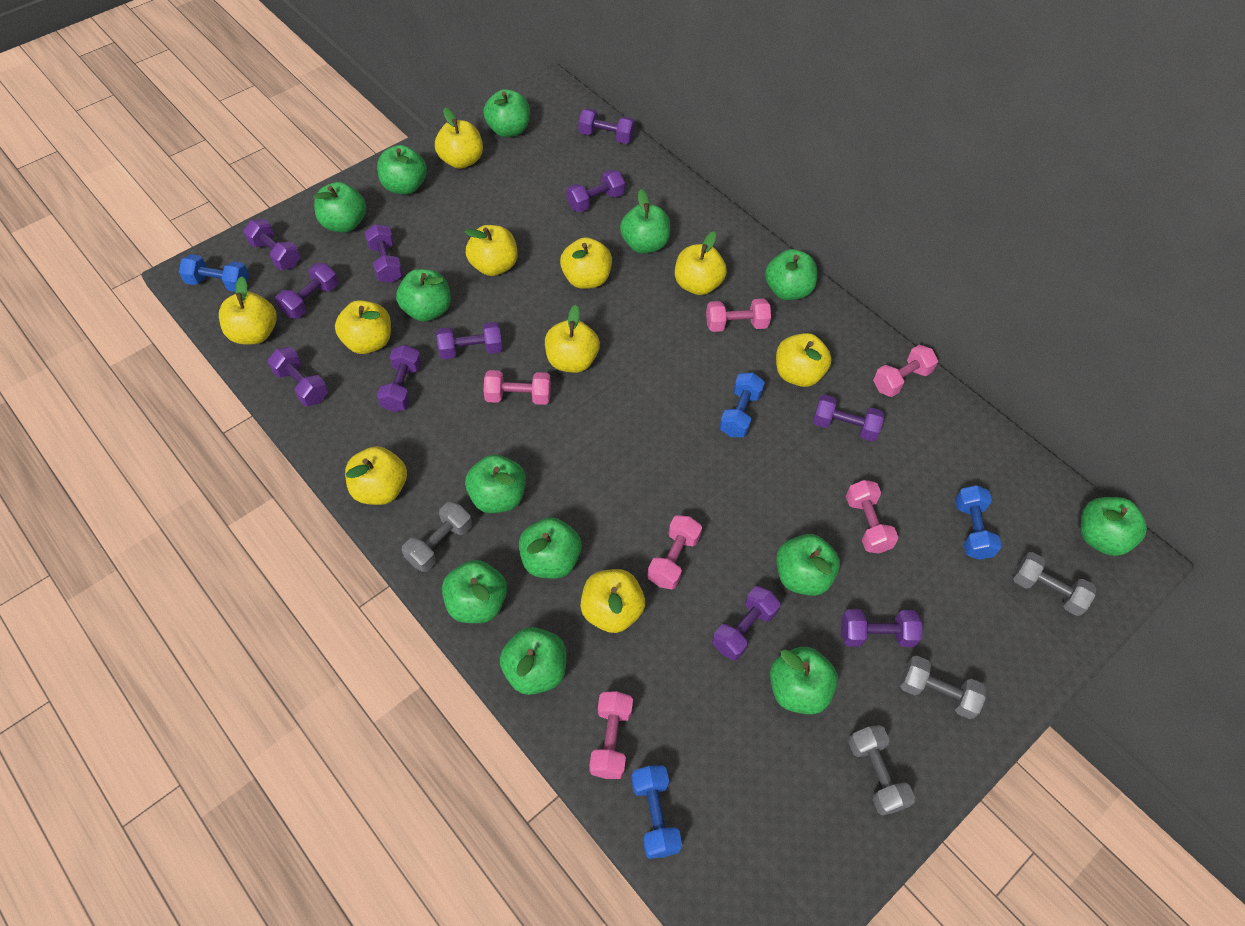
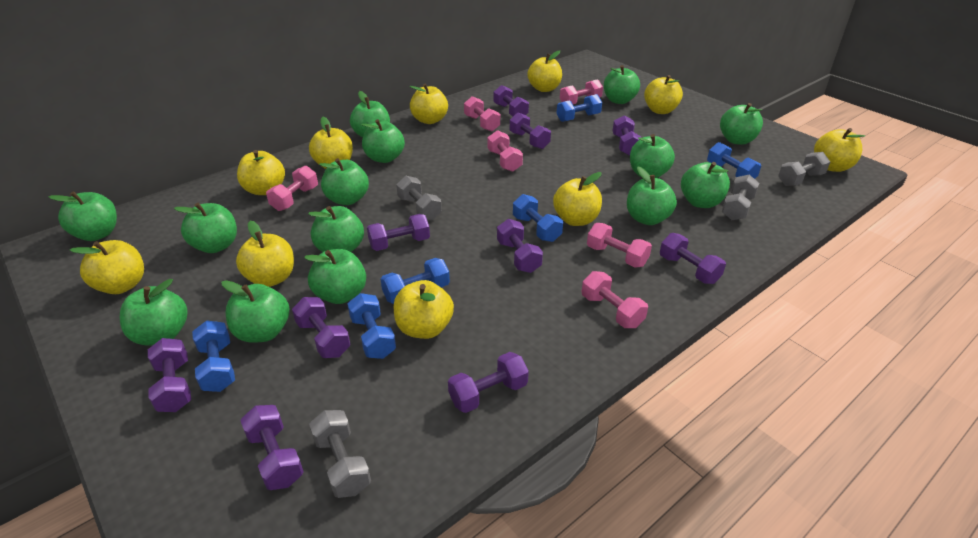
blue dumbbell: 4 -> 6
green apple: 13 -> 14
purple dumbbell: 11 -> 10

